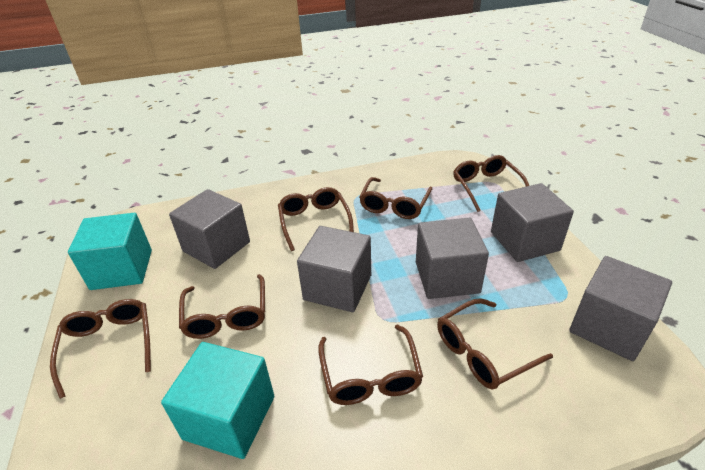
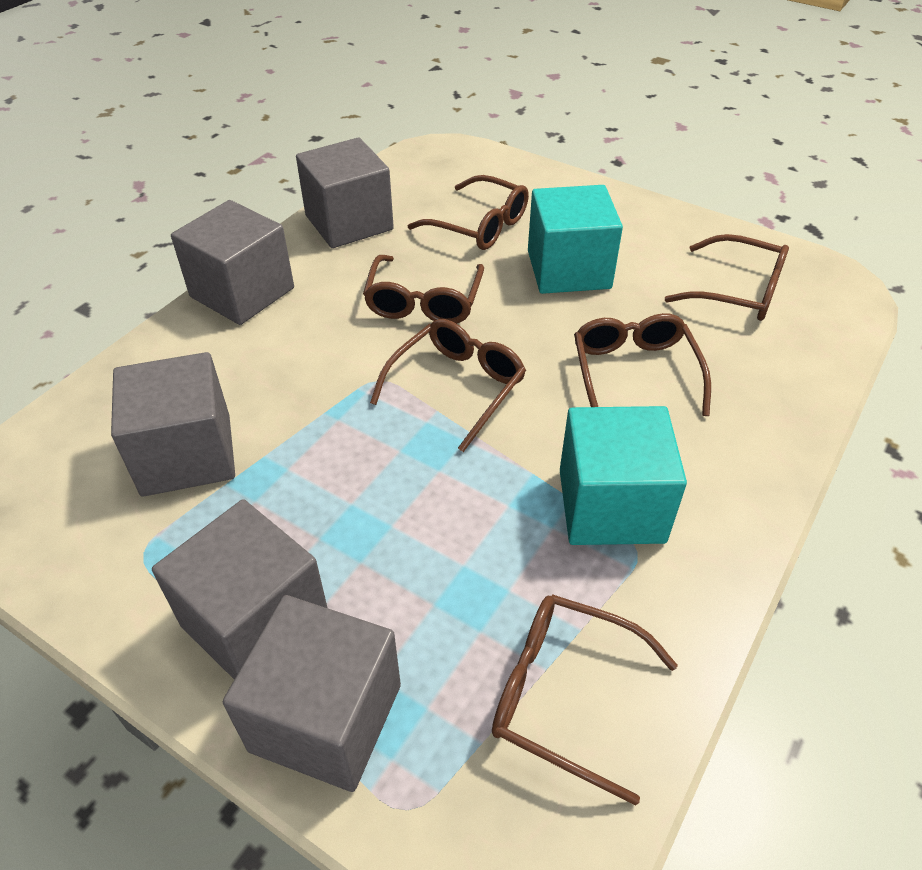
brown glasses: 7 -> 6

